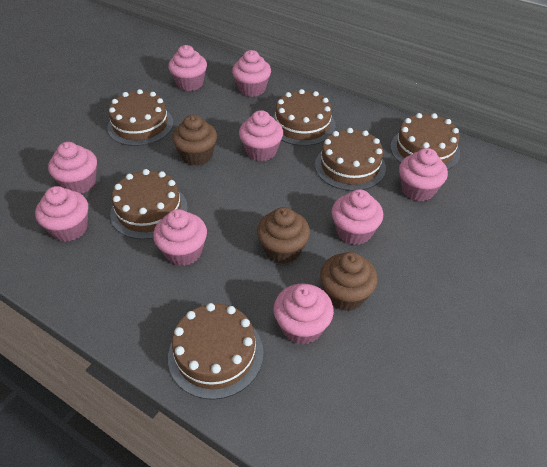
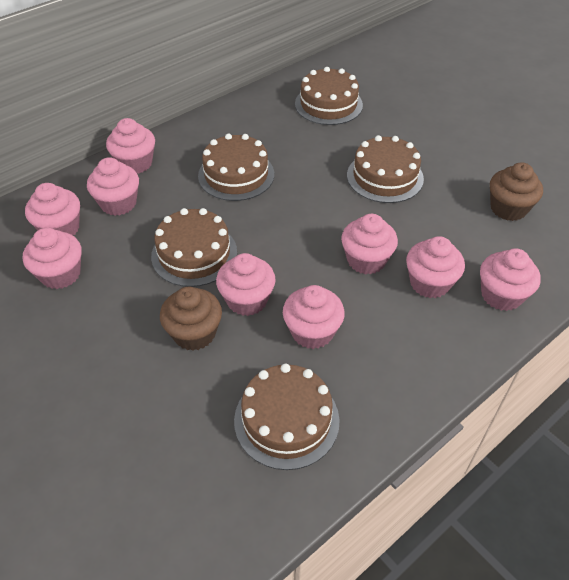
brown cake: 6 -> 5
brown cupcake: 3 -> 2

